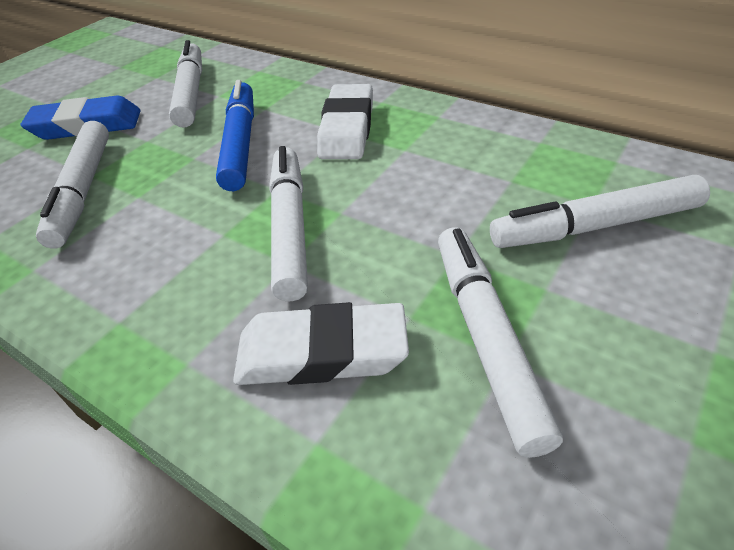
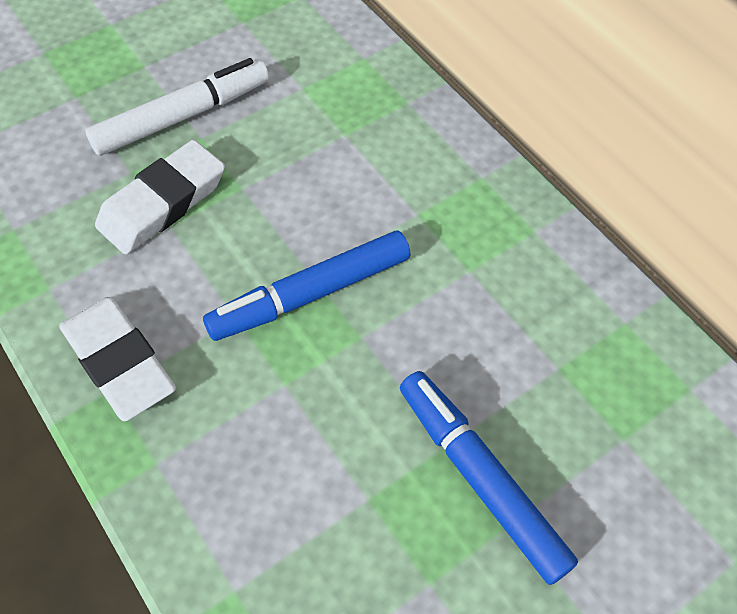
blue eraser: 1 -> 0
blue marker: 1 -> 2
white marker: 5 -> 1

